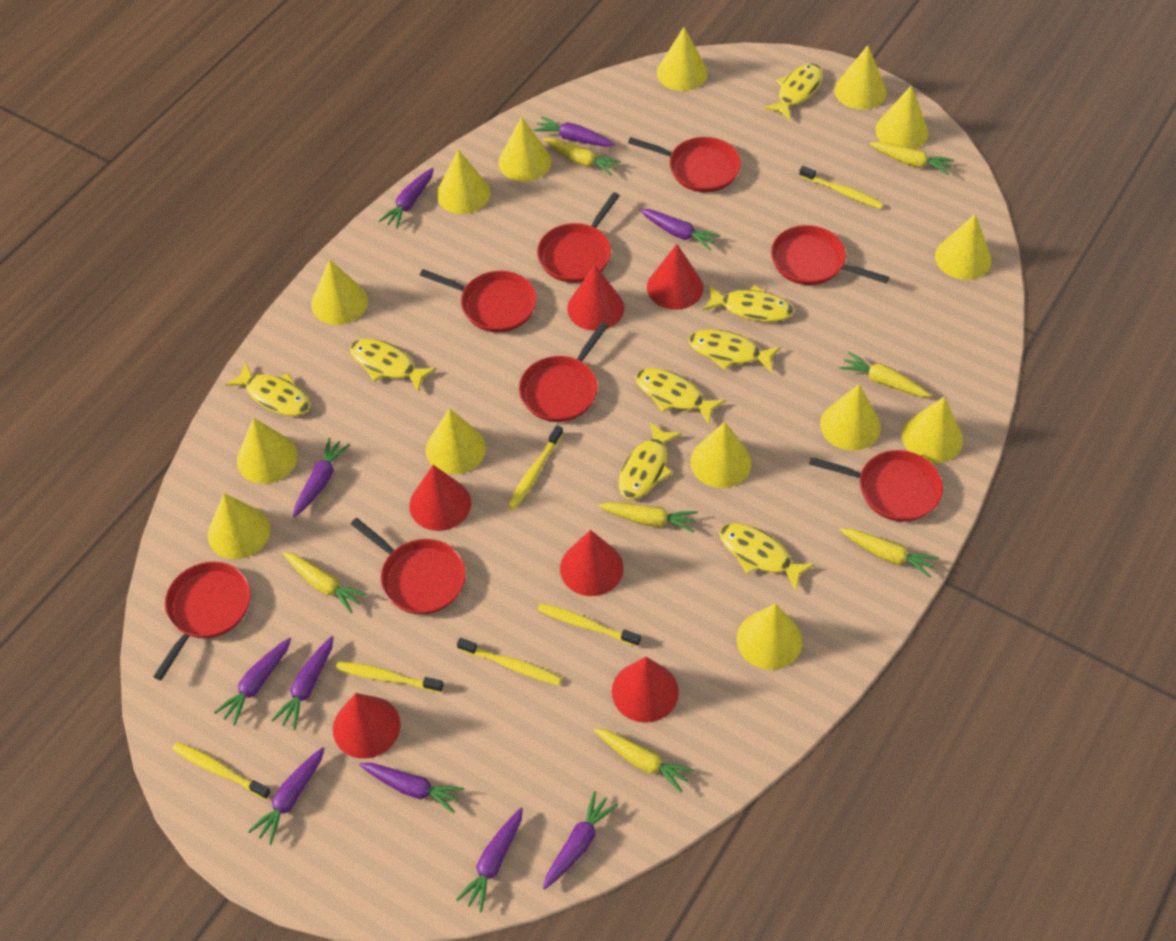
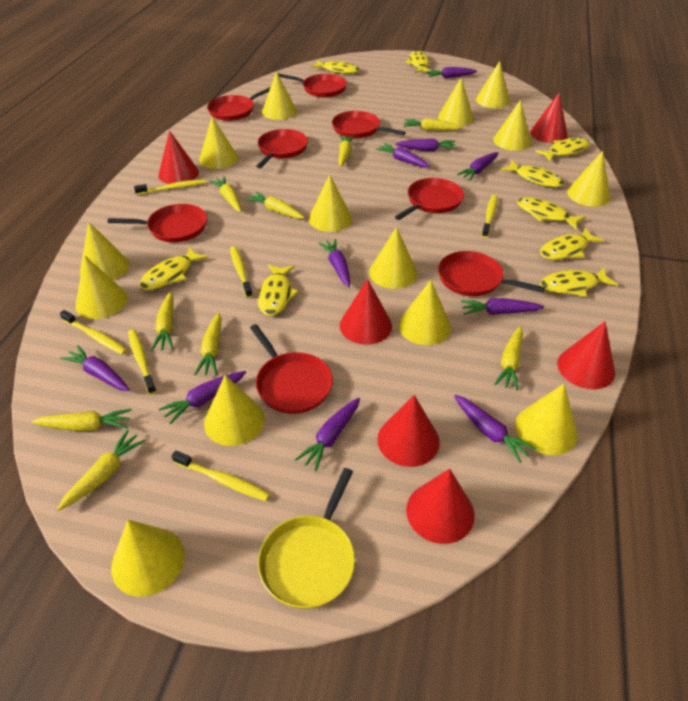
yellow carrot: 7 -> 9
yellow fish: 8 -> 9
yellow pan: 0 -> 1

